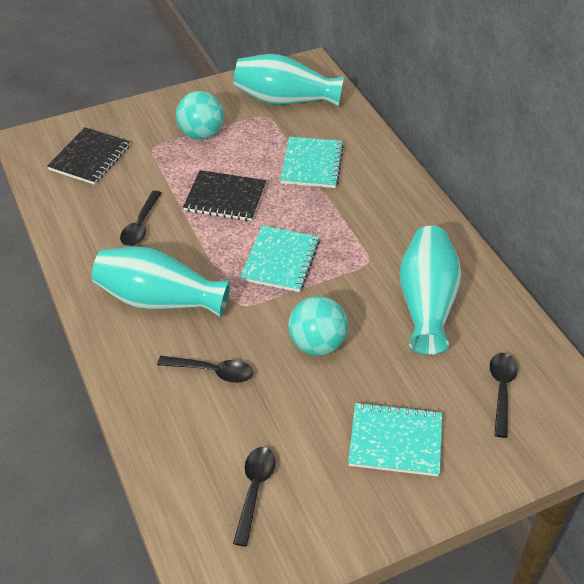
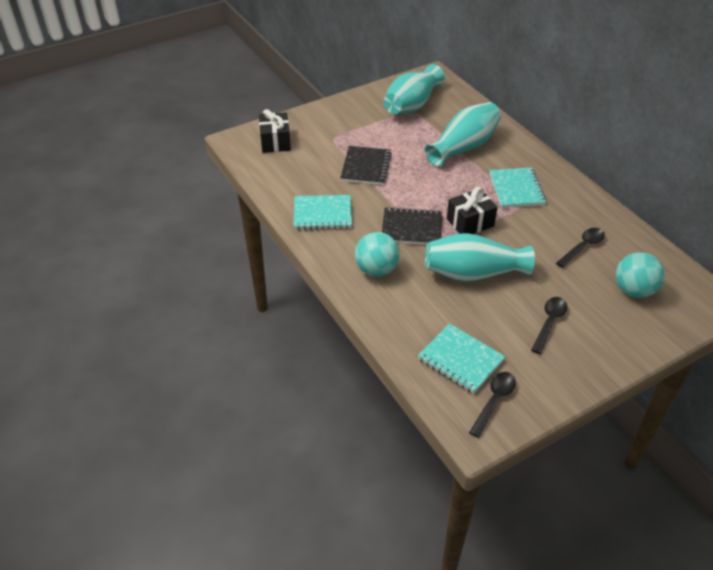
black gift: 0 -> 2
black spoon: 4 -> 3

